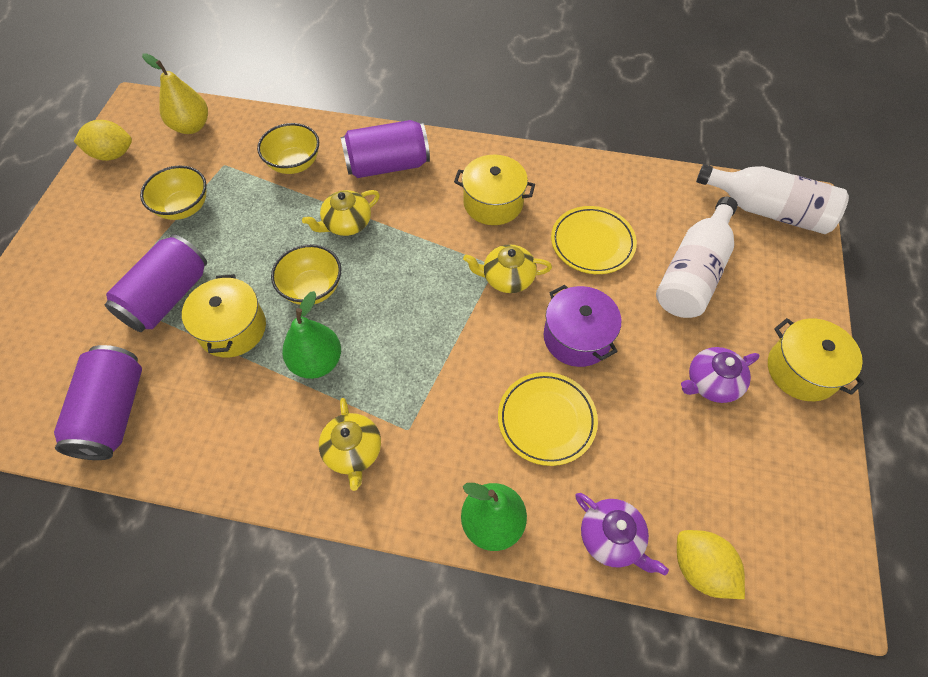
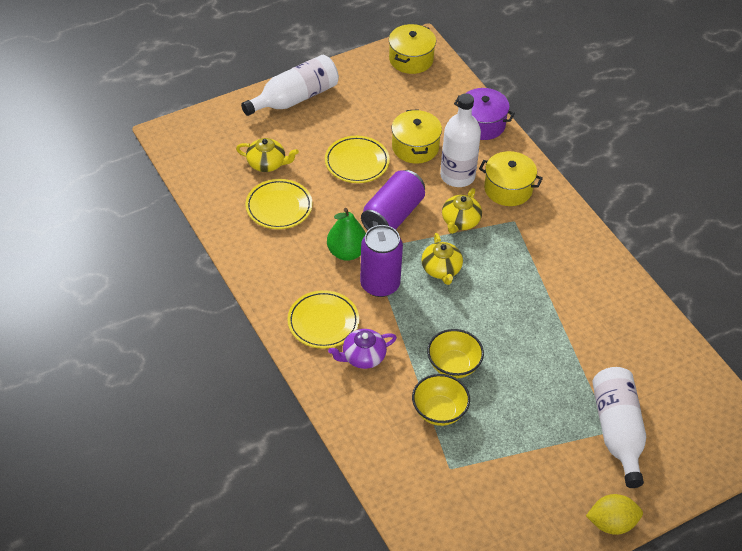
green pear: 2 -> 1
purple can: 3 -> 2
purple teapot: 2 -> 1
white bottle: 2 -> 3
yellow bowl: 3 -> 2
yellow lemon: 2 -> 1
yellow pear: 1 -> 0
yellow plate: 2 -> 3

